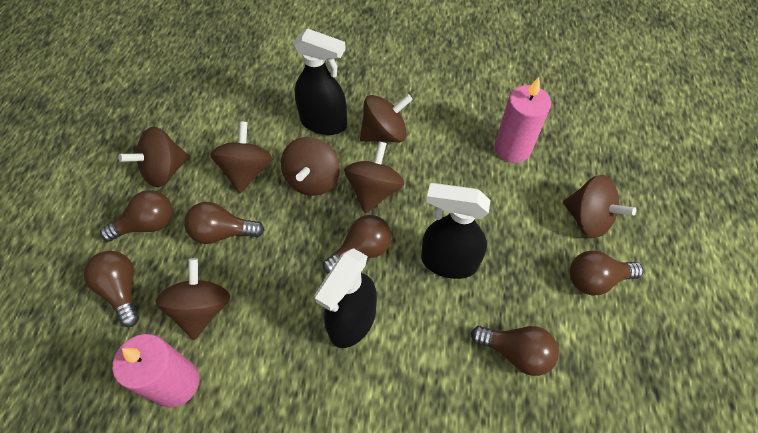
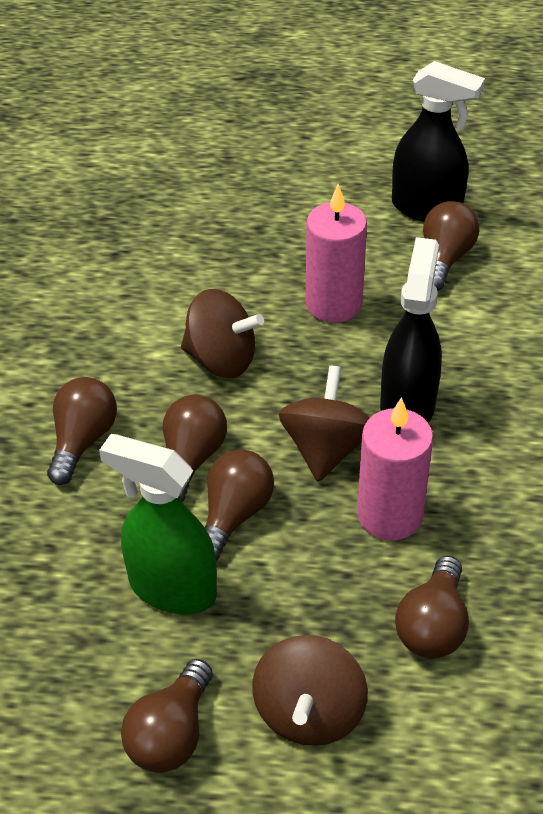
black spray bottle: 3 -> 2
brown spinning top: 7 -> 3
green spray bottle: 0 -> 1

